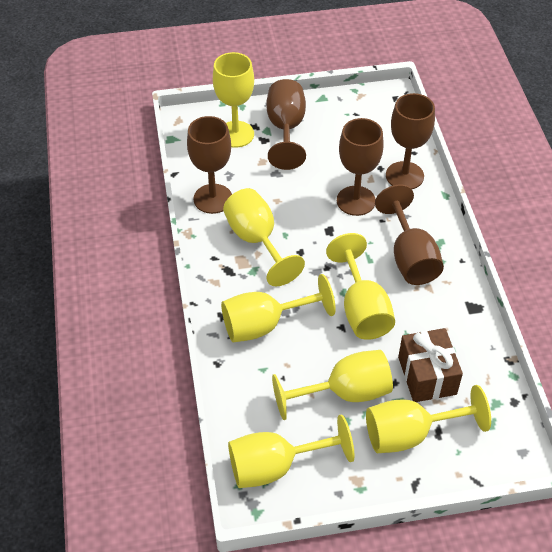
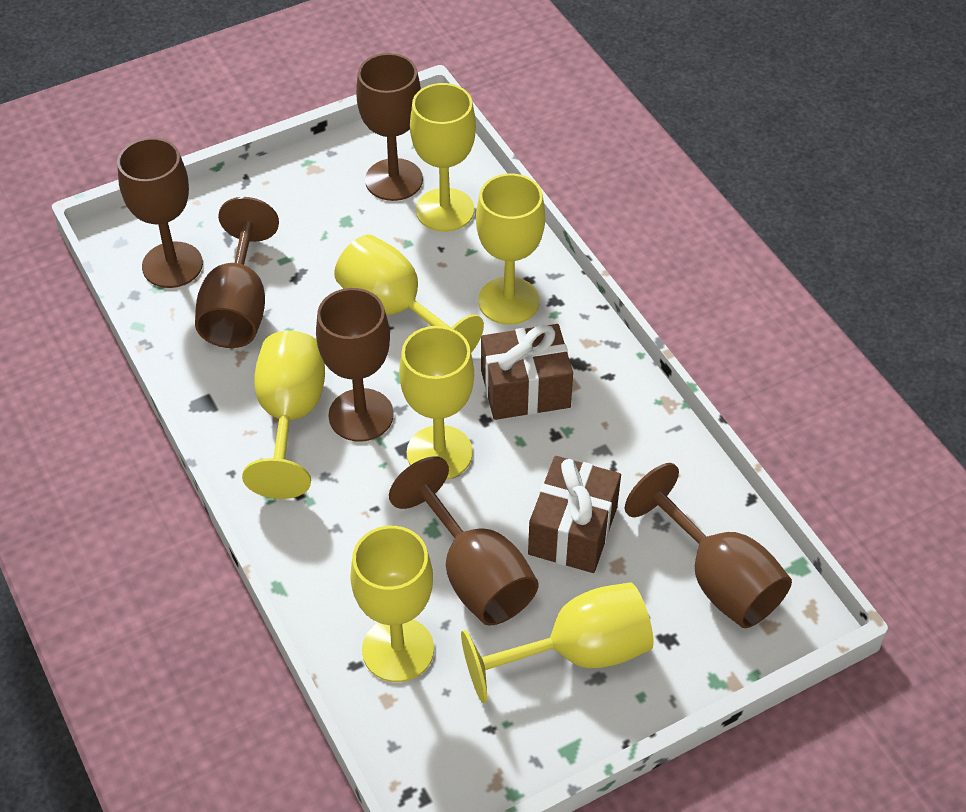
brown gift: 1 -> 2
brown goblet: 5 -> 6

